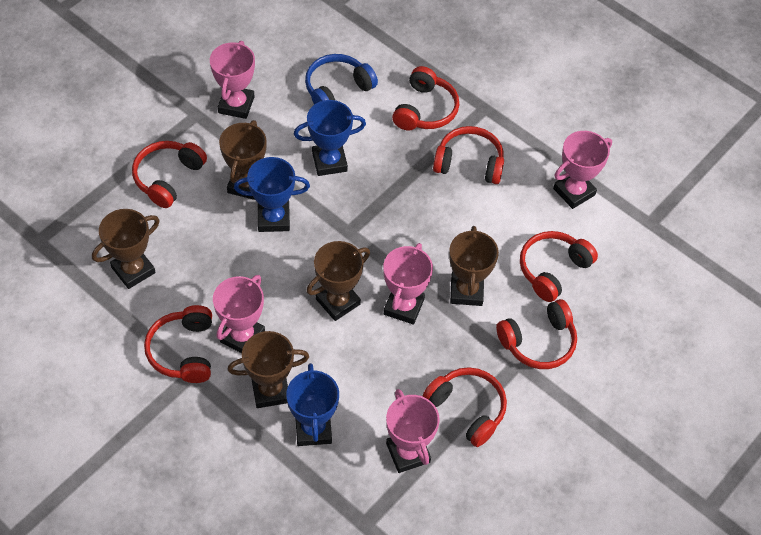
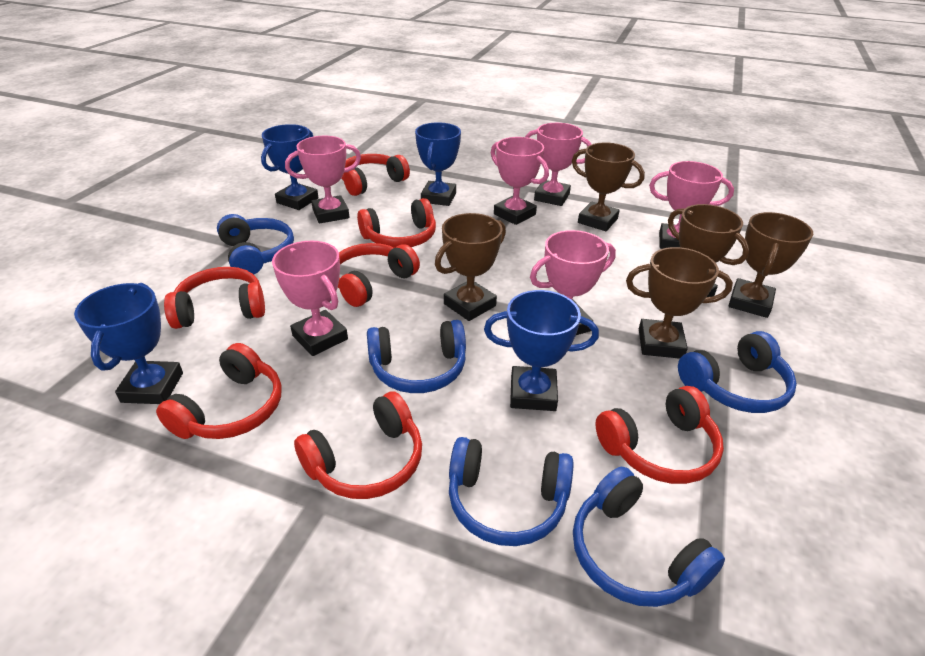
blue headphones: 1 -> 5
blue trophy: 3 -> 4
pink trophy: 5 -> 6

